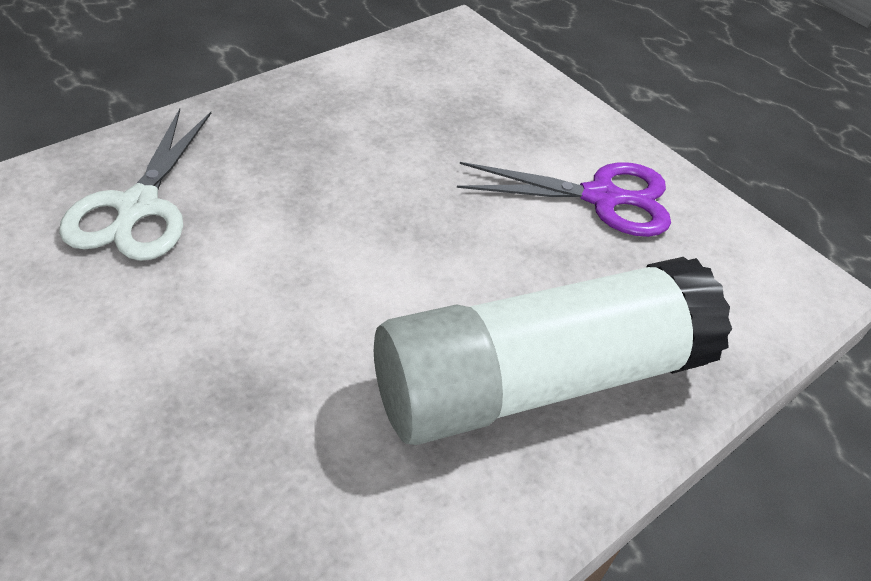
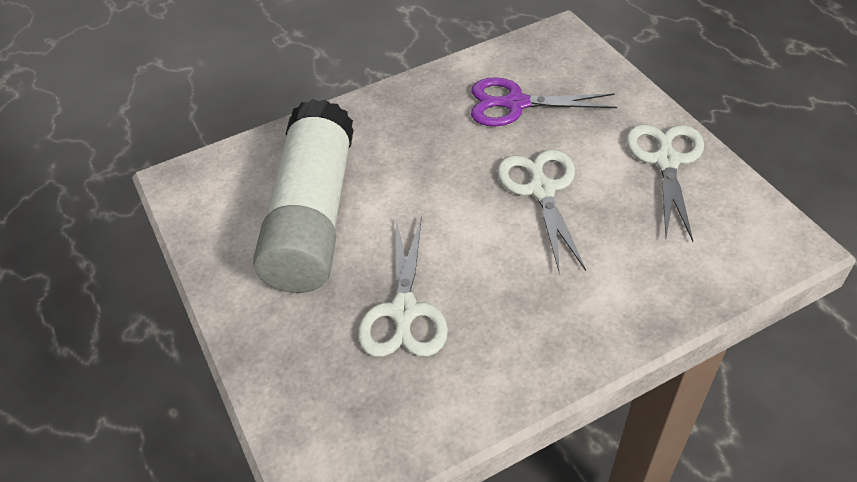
white scissors: 1 -> 3

